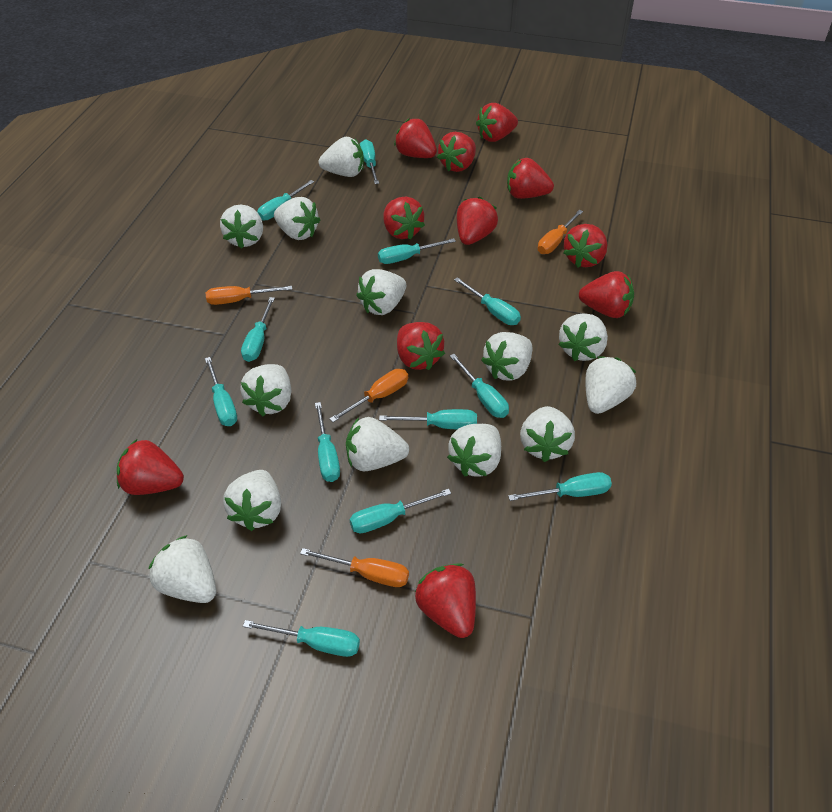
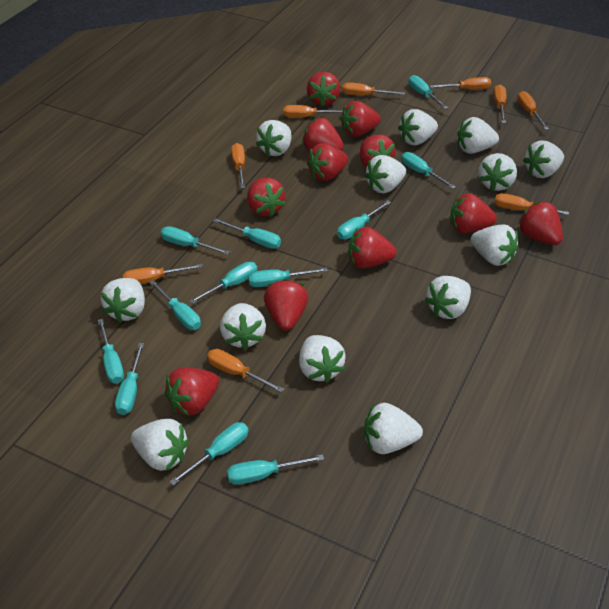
orange screwdriver: 4 -> 9

